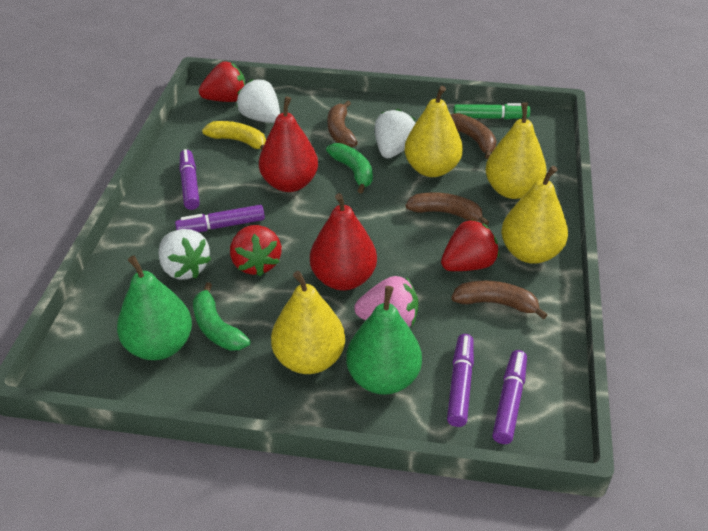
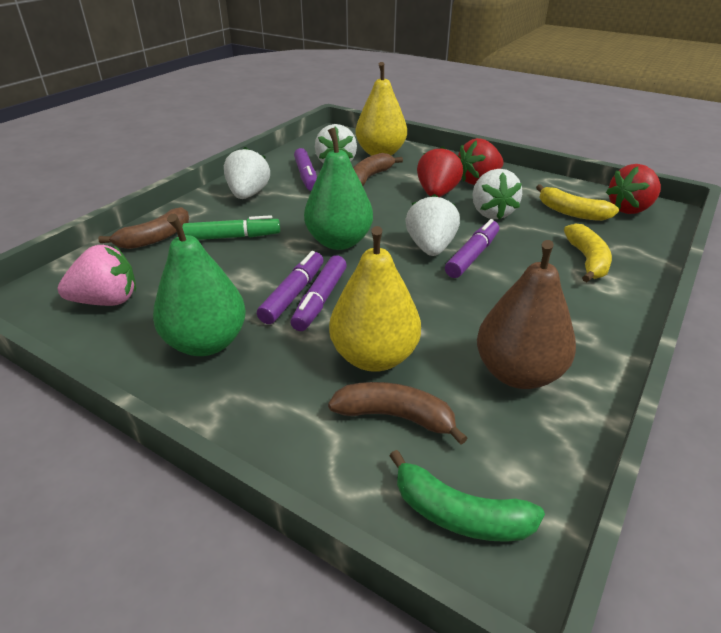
brown banana: 4 -> 3
brown pear: 0 -> 1
green banana: 2 -> 1
red pear: 2 -> 0
white strawberry: 3 -> 4
yellow banana: 1 -> 2
yellow pear: 4 -> 2

